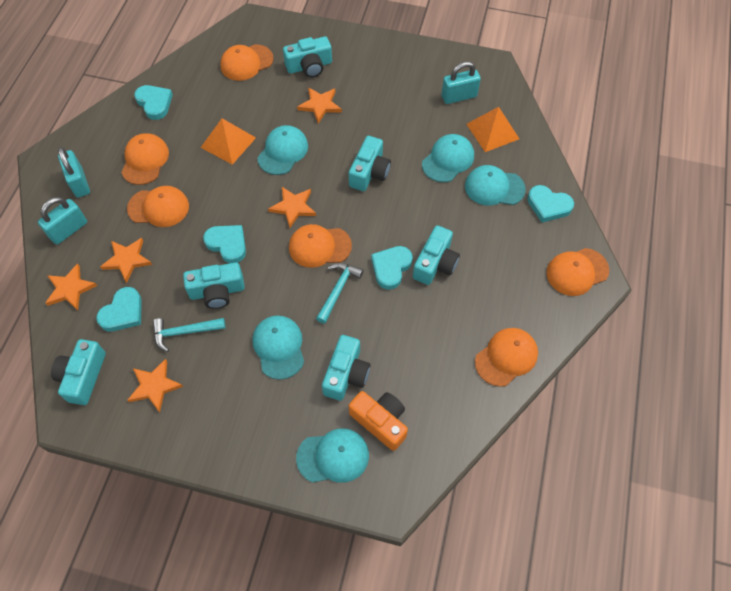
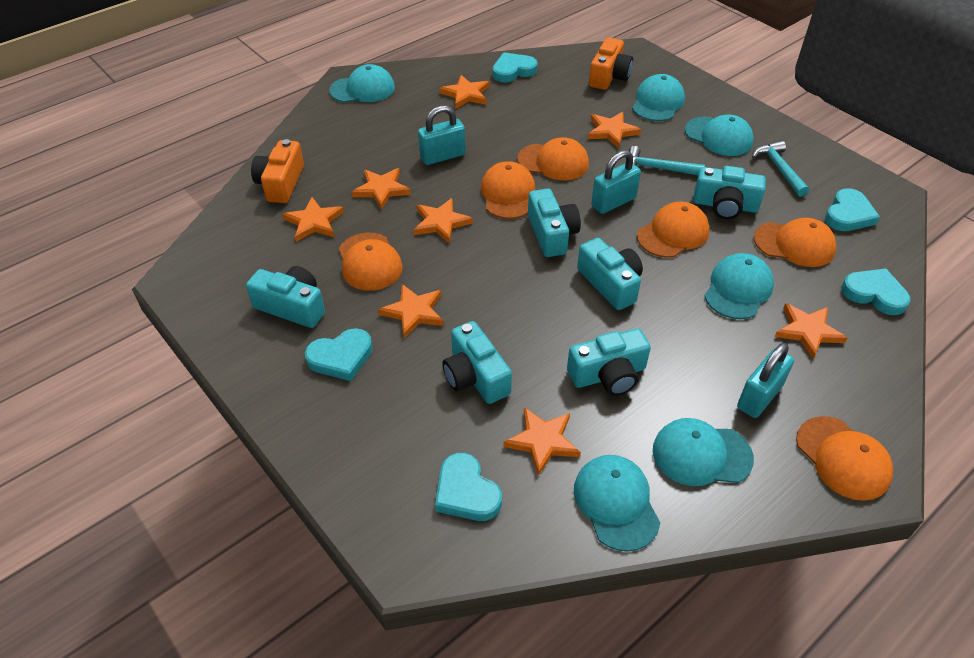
orange camera: 1 -> 2
orange pyramid: 2 -> 0
orange star: 5 -> 8
turquoise cap: 5 -> 6

